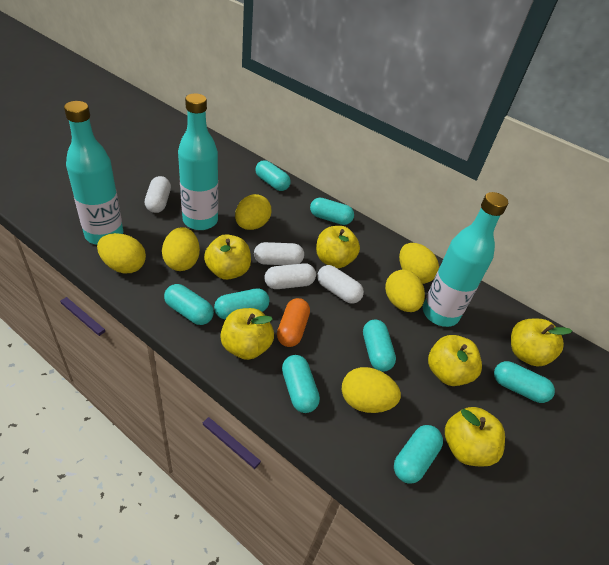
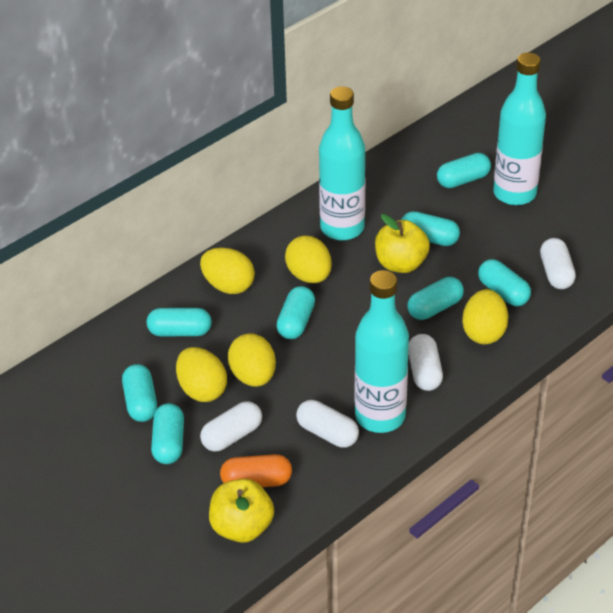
yellow apple: 6 -> 2
yellow egg: 6 -> 5

